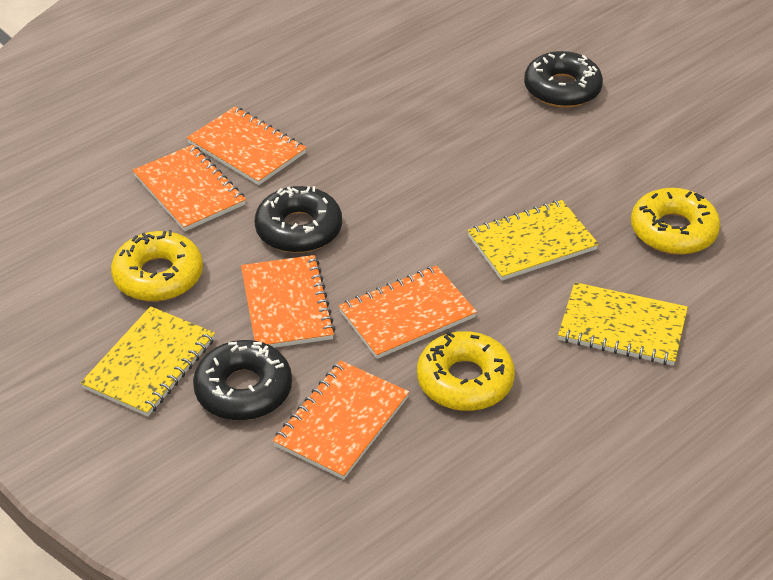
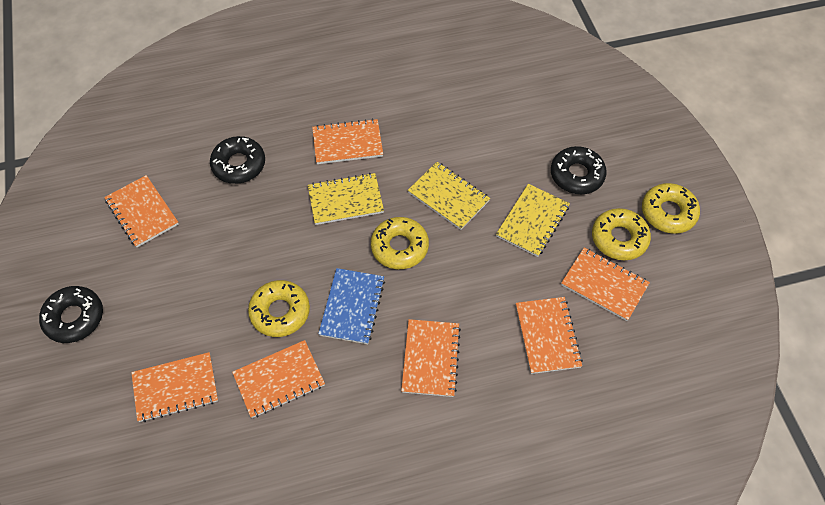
blue notebook: 0 -> 1
orange notebook: 5 -> 7
yellow donut: 3 -> 4

